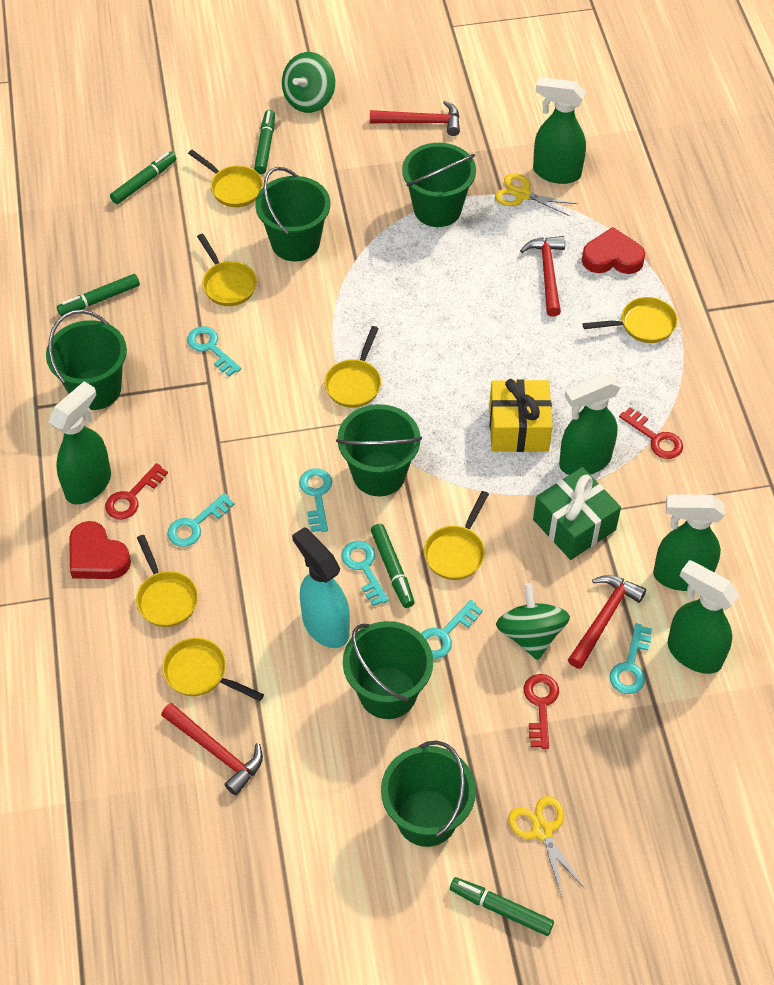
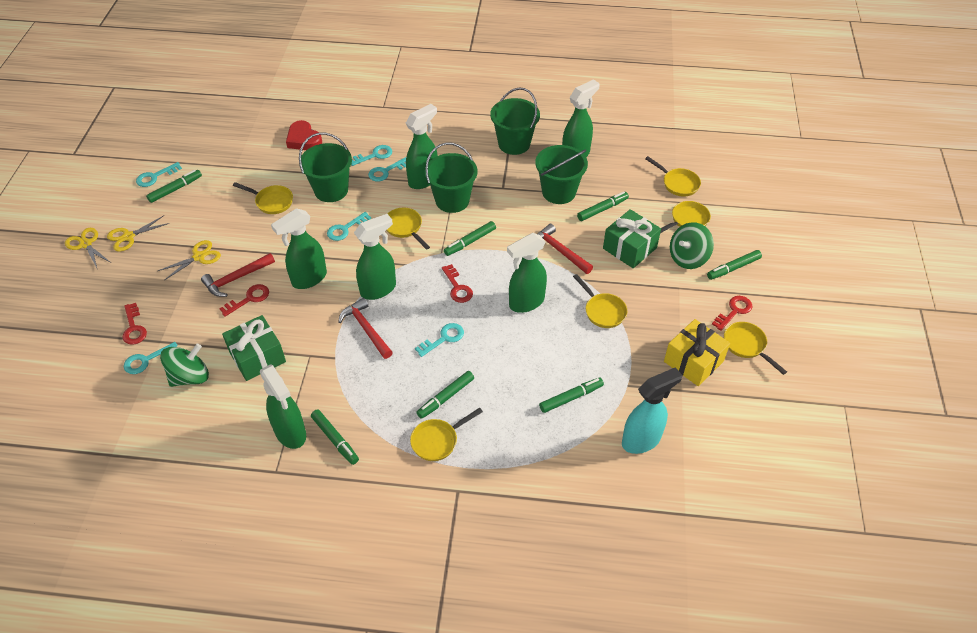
green bucket: 6 -> 4
green gift: 1 -> 2
green marker: 5 -> 7
green spray bottle: 5 -> 6
red hammer: 4 -> 3
red heart: 2 -> 1
red key: 3 -> 4
yellow scissors: 2 -> 3

